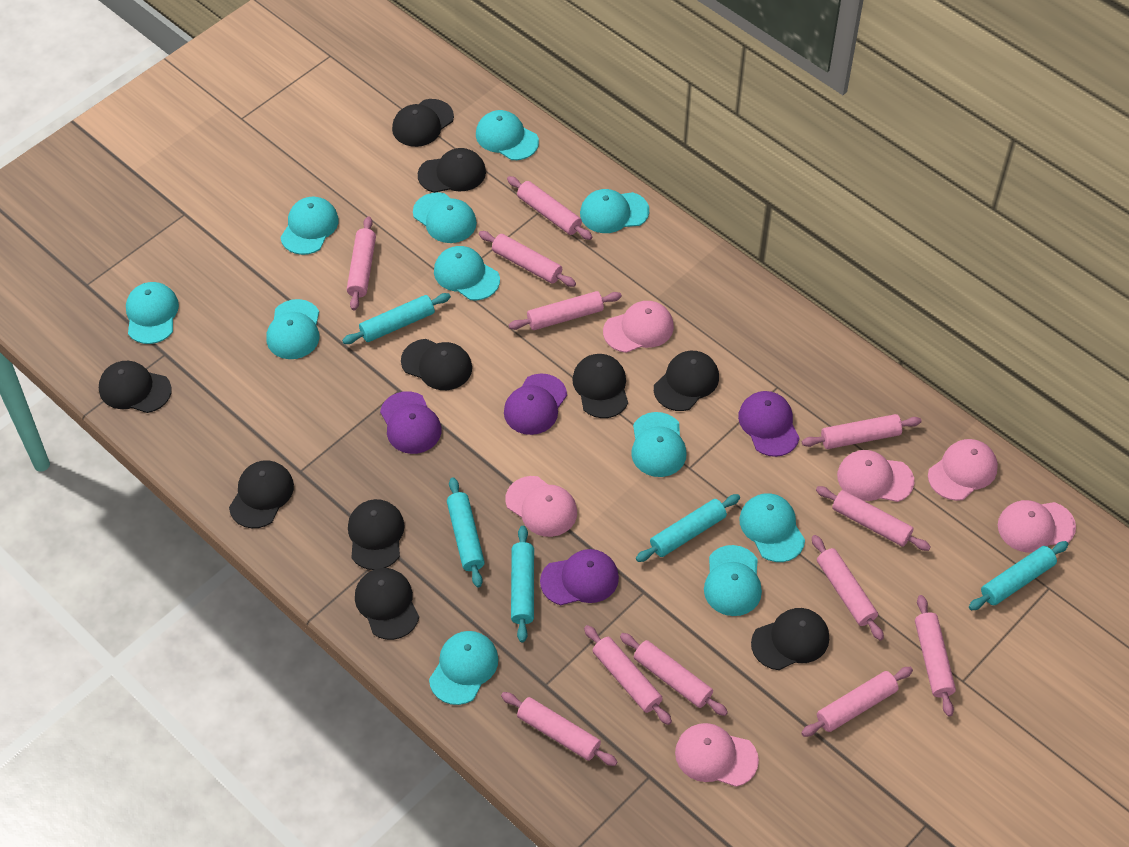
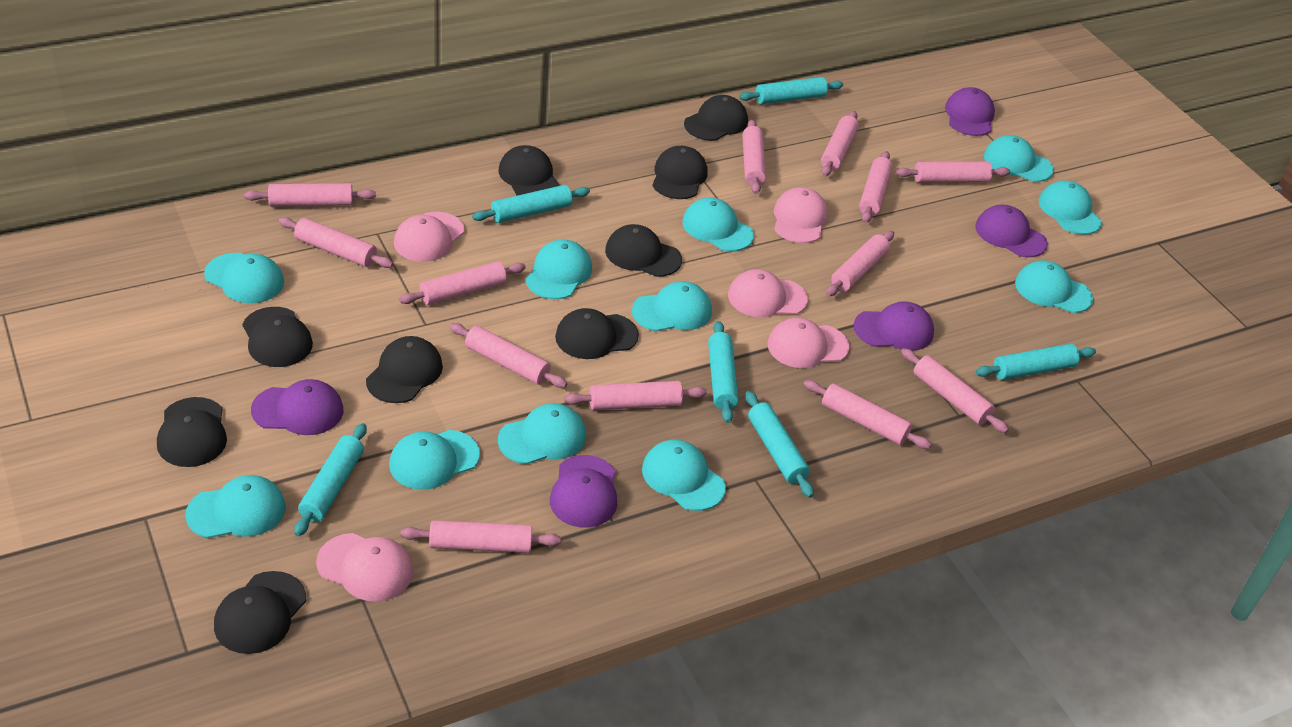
black cap: 10 -> 9
pink cap: 6 -> 5
pink rolling pin: 12 -> 13
purple cap: 4 -> 5
turquoise rolling pin: 5 -> 6

